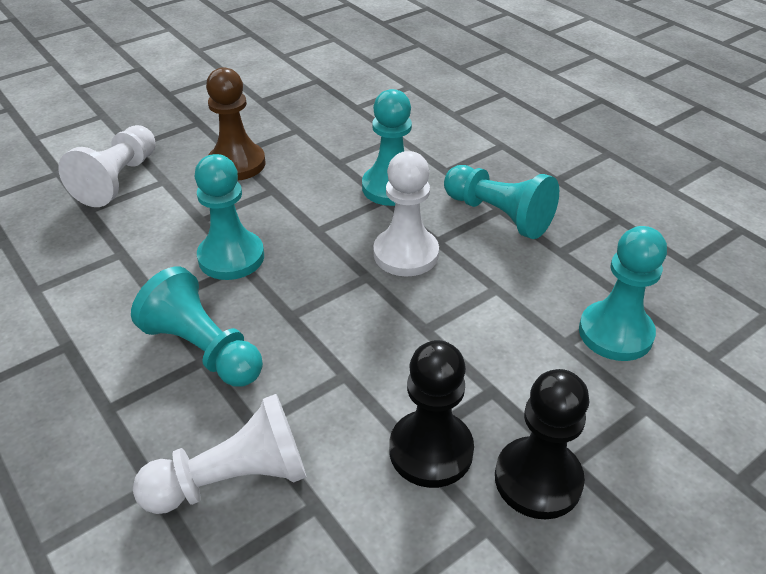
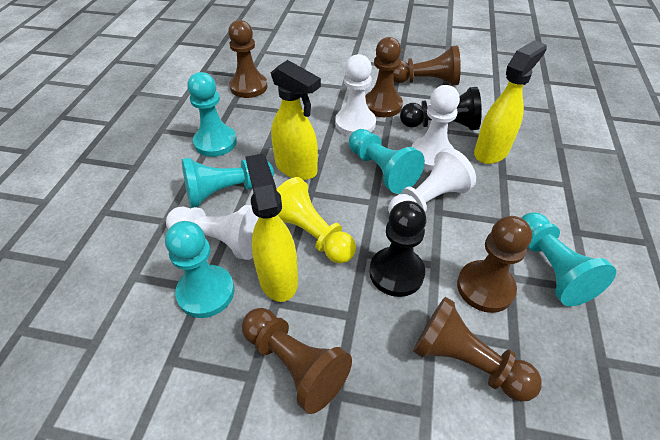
brown pawn: 1 -> 6
white pawn: 3 -> 4
yellow pawn: 0 -> 1
yellow spray bottle: 0 -> 3

